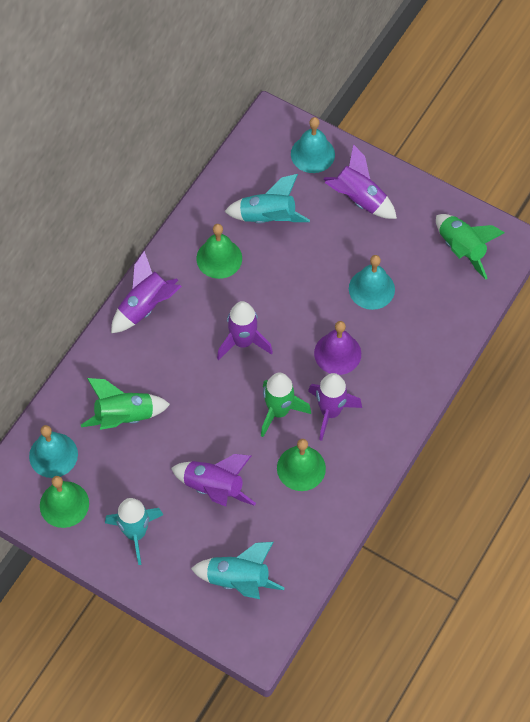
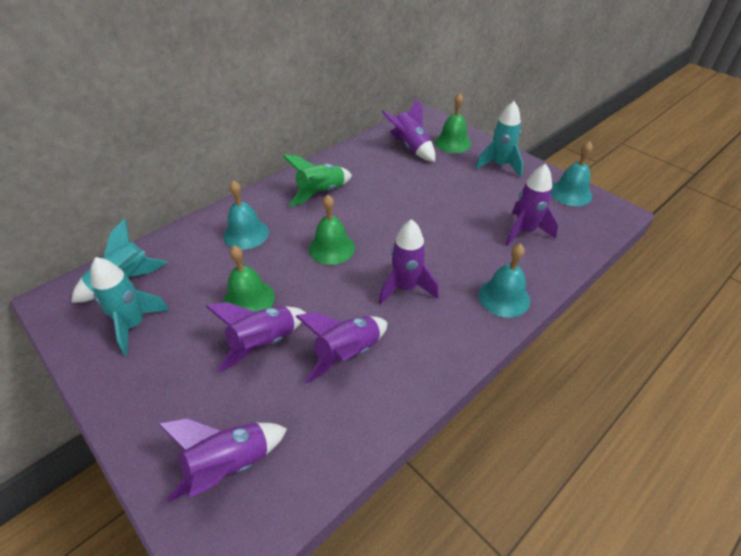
green rocket: 3 -> 1
purple bell: 1 -> 0
purple rocket: 5 -> 6

